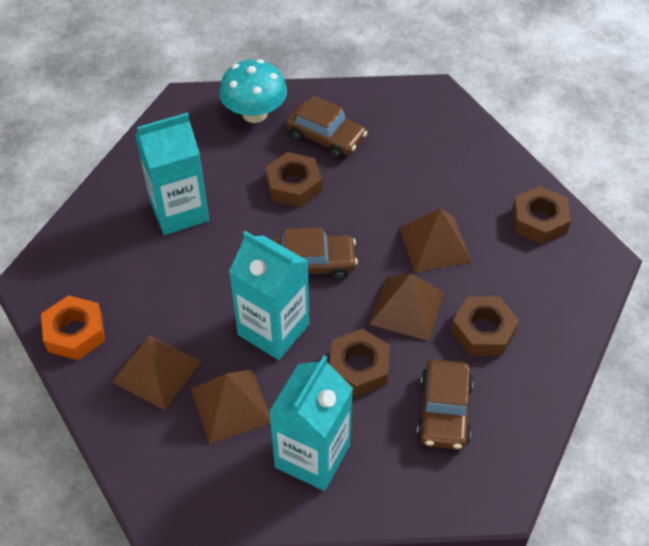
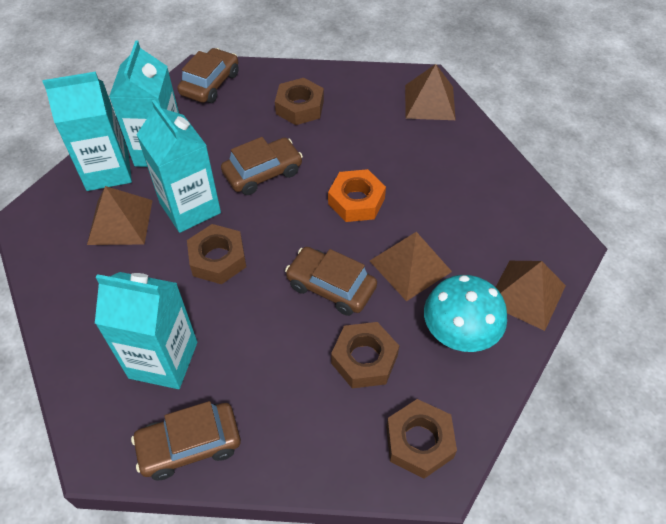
brown car: 3 -> 4
turquoise carton: 3 -> 4

